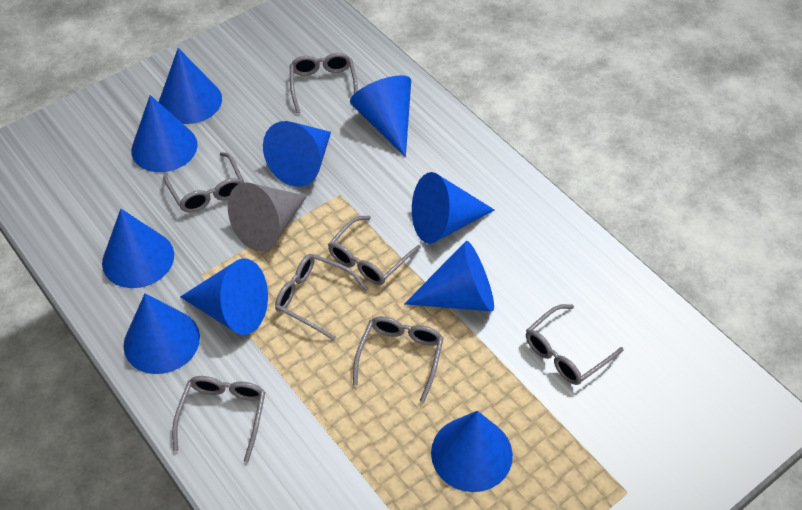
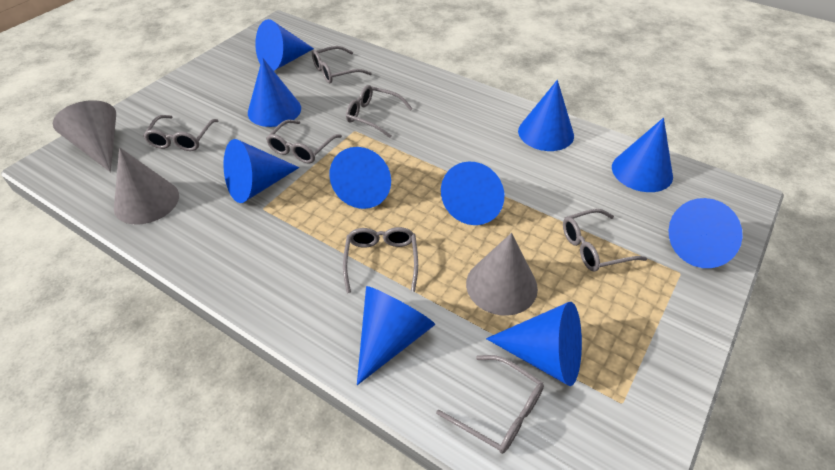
grey cone: 1 -> 3

